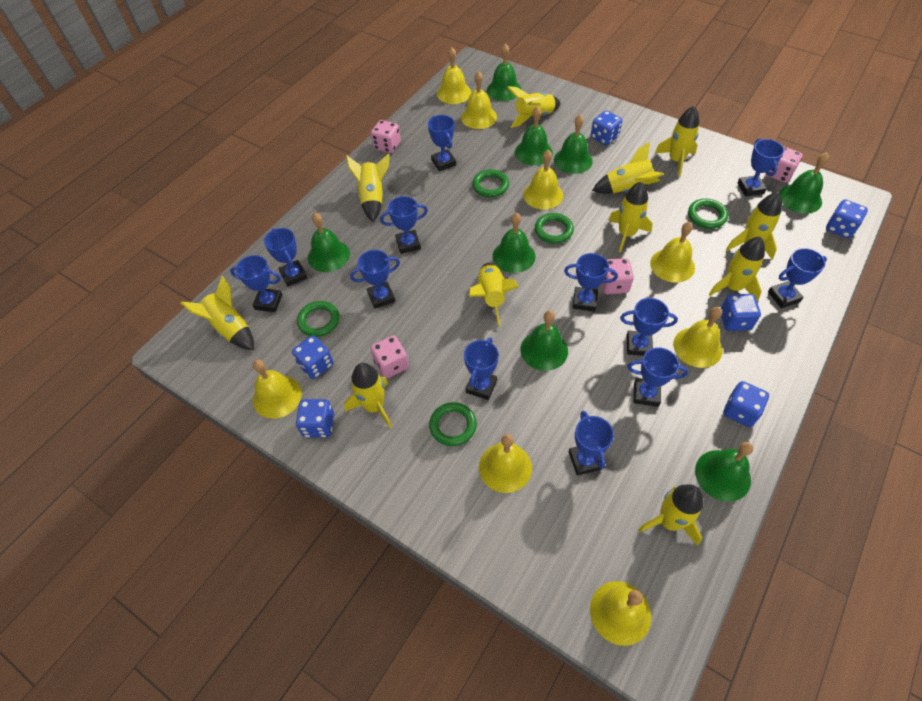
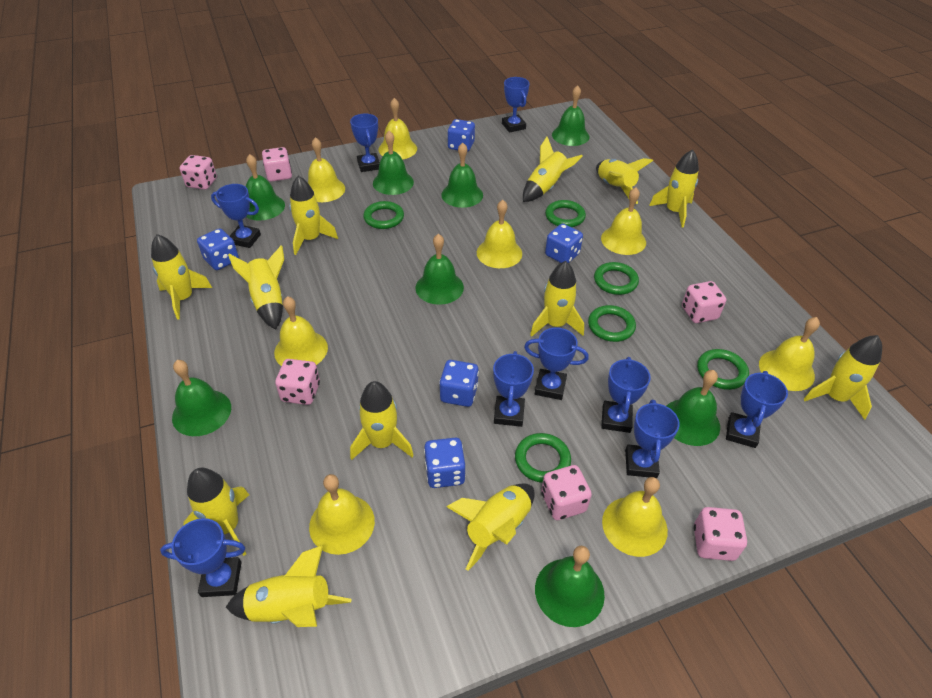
blue dice: 6 -> 5
blue trophy: 12 -> 9
green ring: 5 -> 6
pink dice: 4 -> 6
yellow rocket: 11 -> 12

